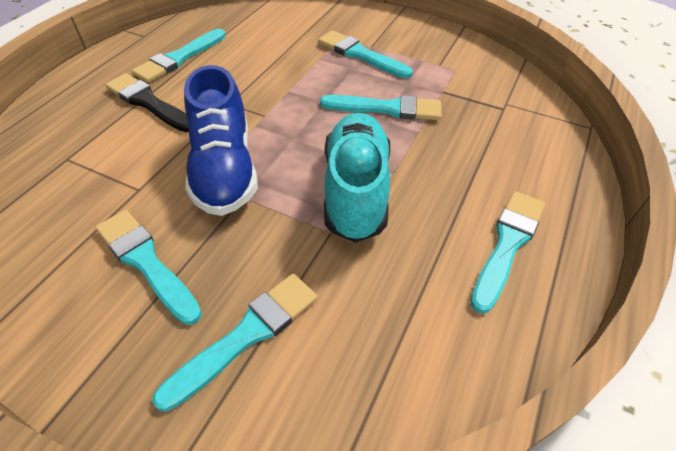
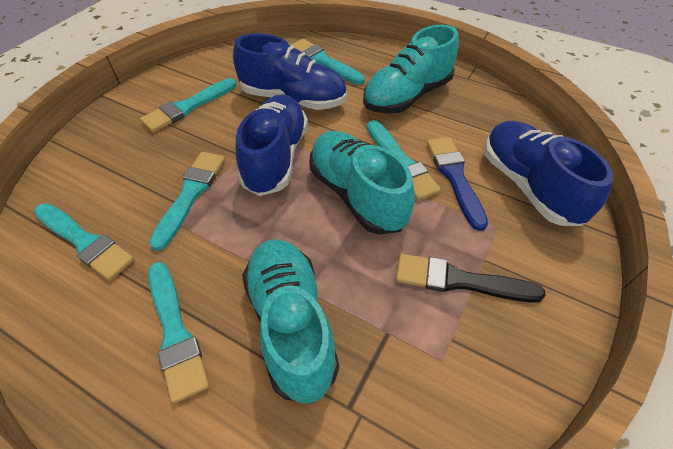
blue brush: 0 -> 1
blue shoe: 1 -> 3
turquoise shoe: 1 -> 3

